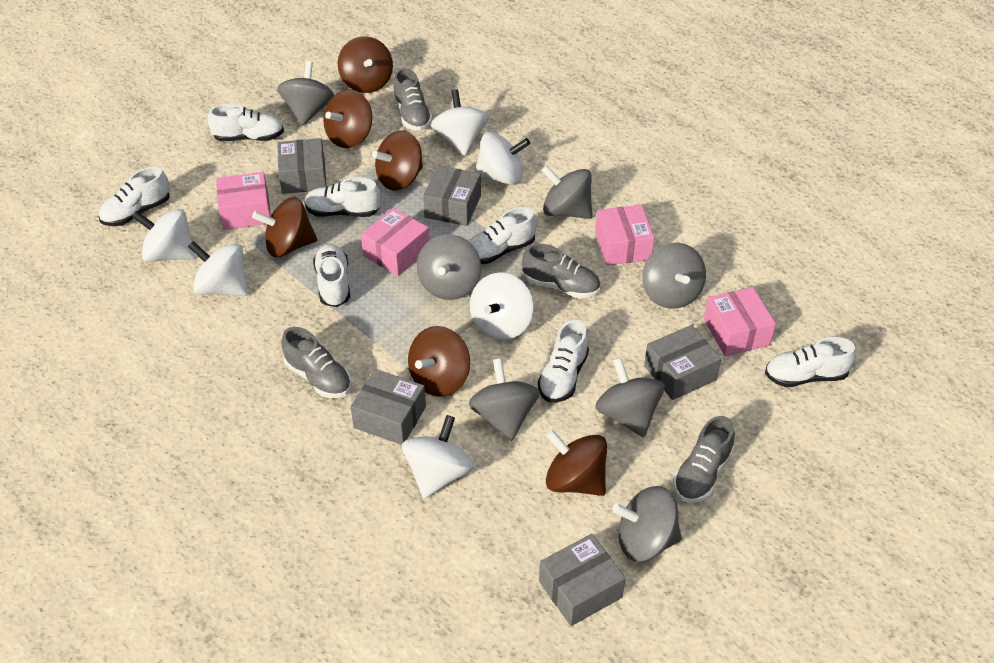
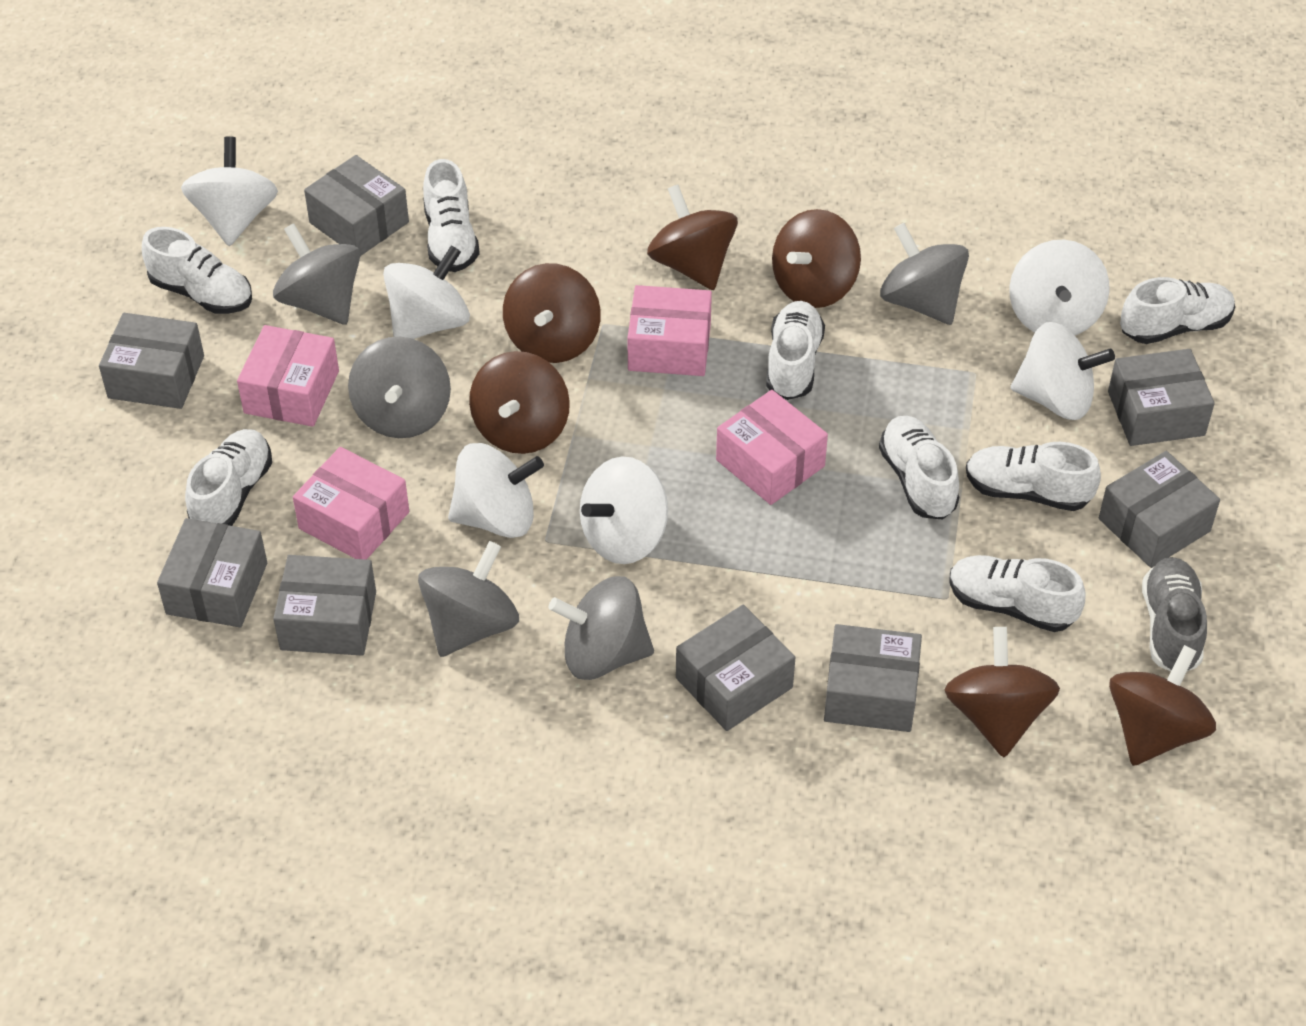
grey box: 5 -> 8
grey shoe: 4 -> 1
grey spinning top: 7 -> 5
white shoe: 7 -> 8

